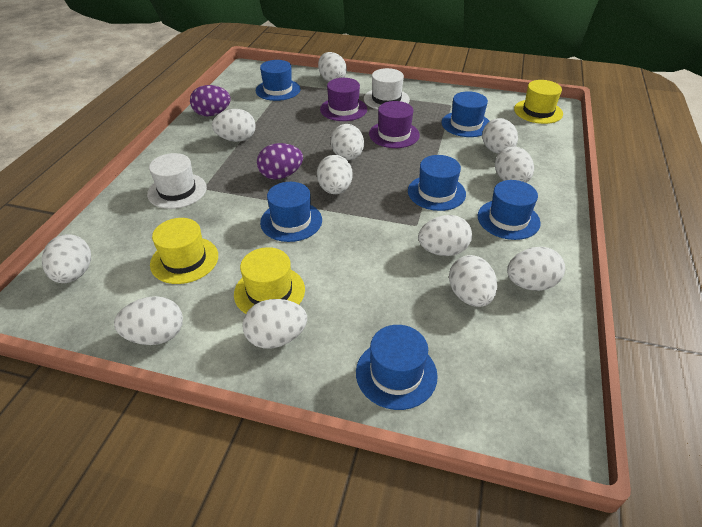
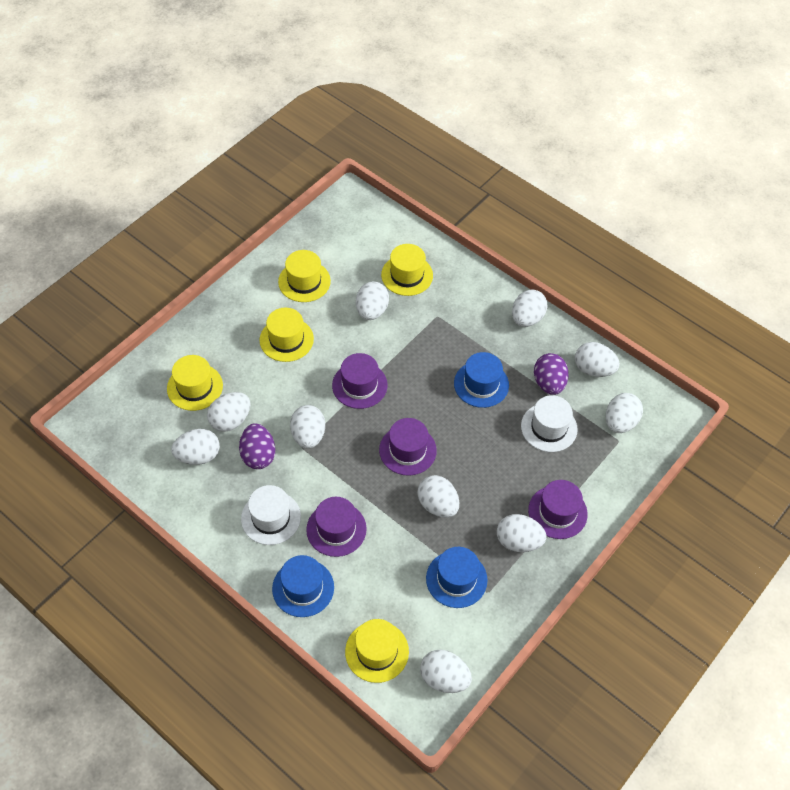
blue hat: 6 -> 3
purple hat: 2 -> 4
white egg: 12 -> 10
yellow hat: 3 -> 5

